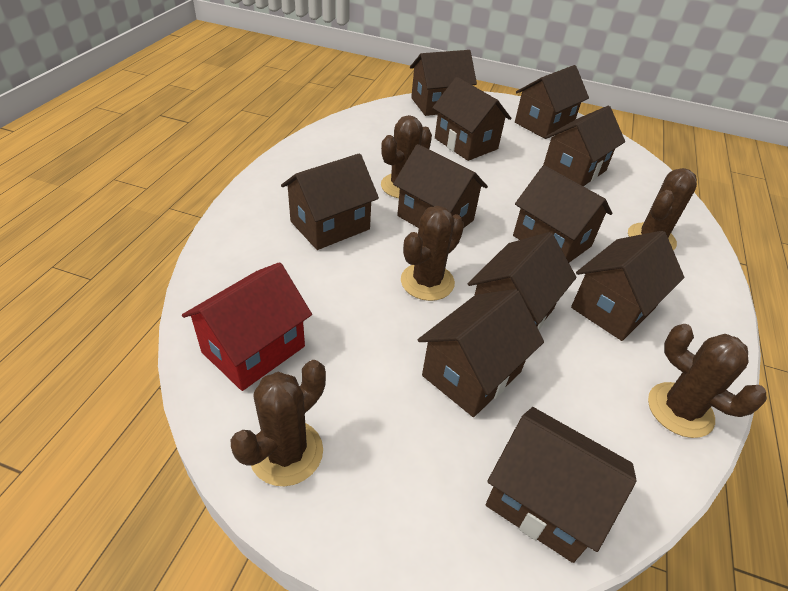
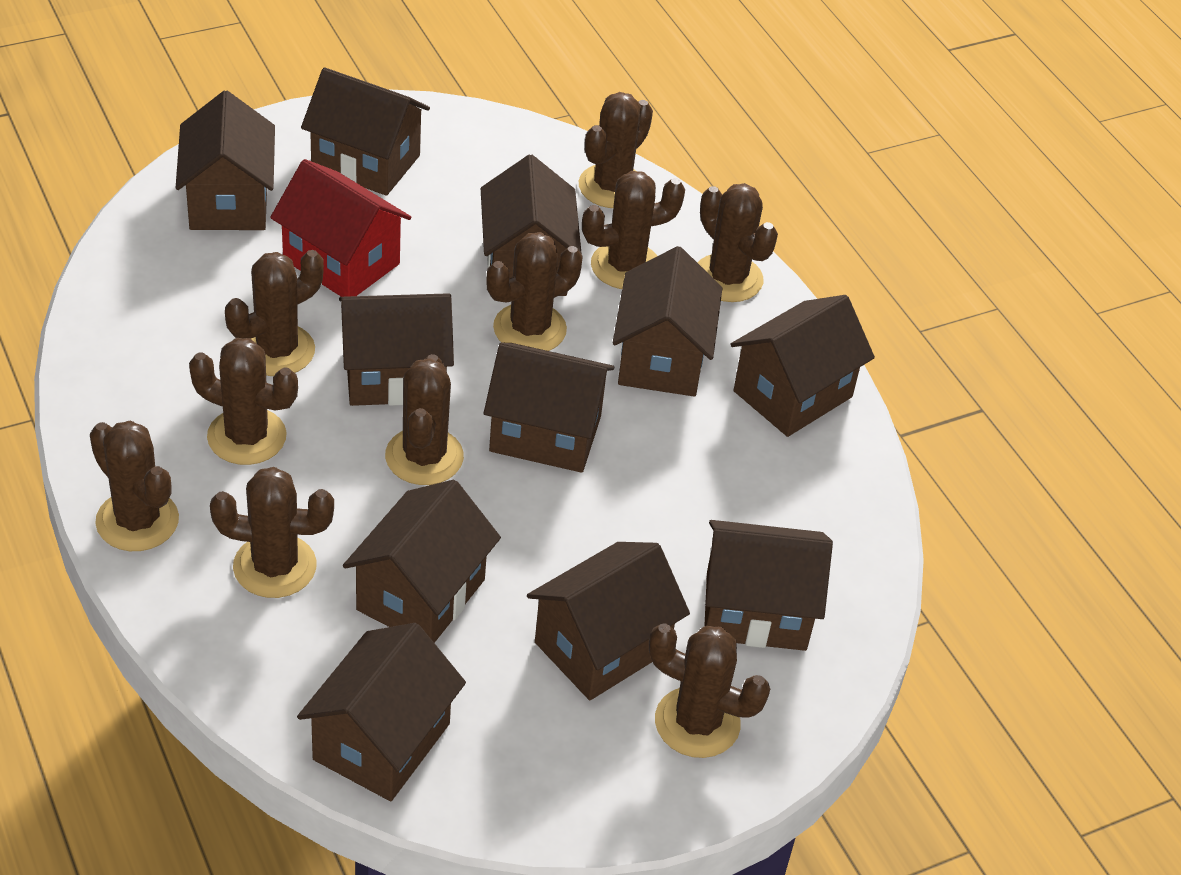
brown cactus: 5 -> 10

